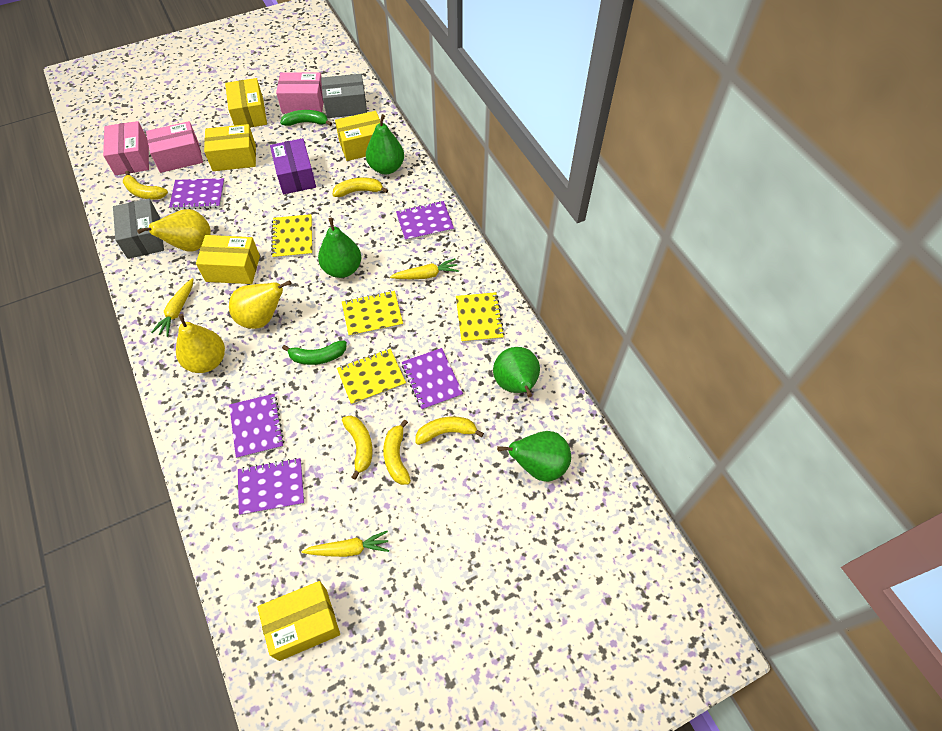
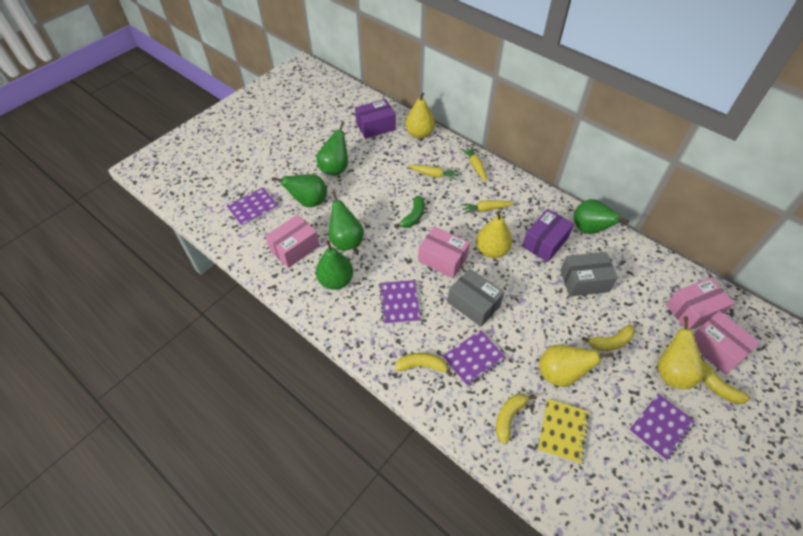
green banana: 2 -> 1
green pear: 4 -> 5
pink box: 3 -> 4
purple box: 1 -> 2
purple notebook: 5 -> 4
yellow banana: 5 -> 4
yellow box: 5 -> 0
yellow notebook: 4 -> 1
yellow pear: 3 -> 4

